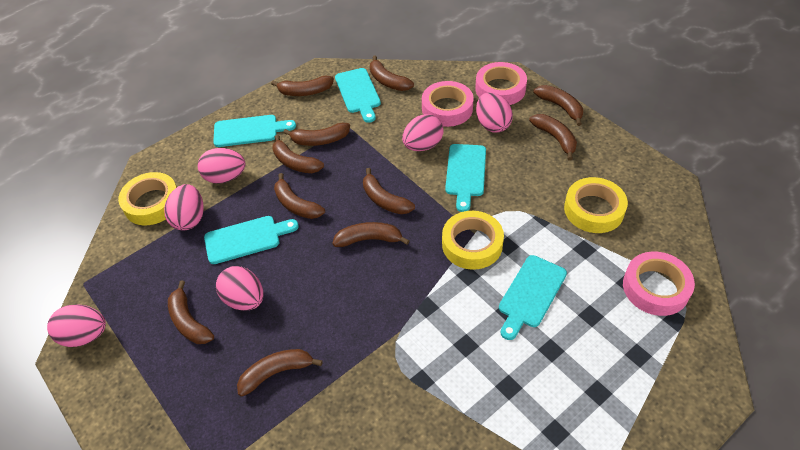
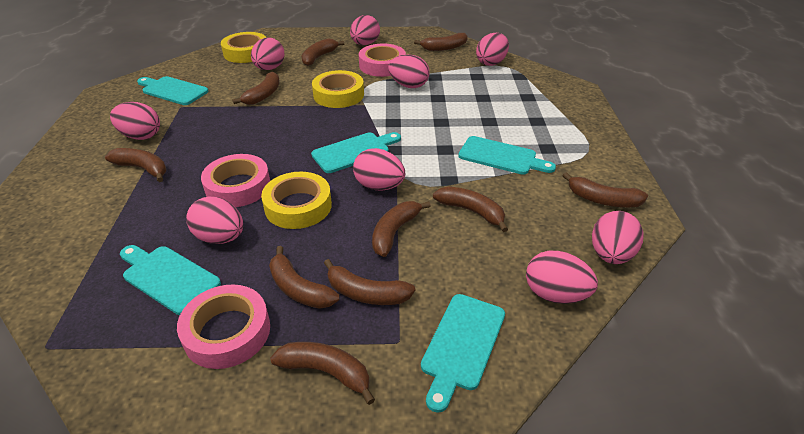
brown banana: 11 -> 10
pink egg: 6 -> 9

